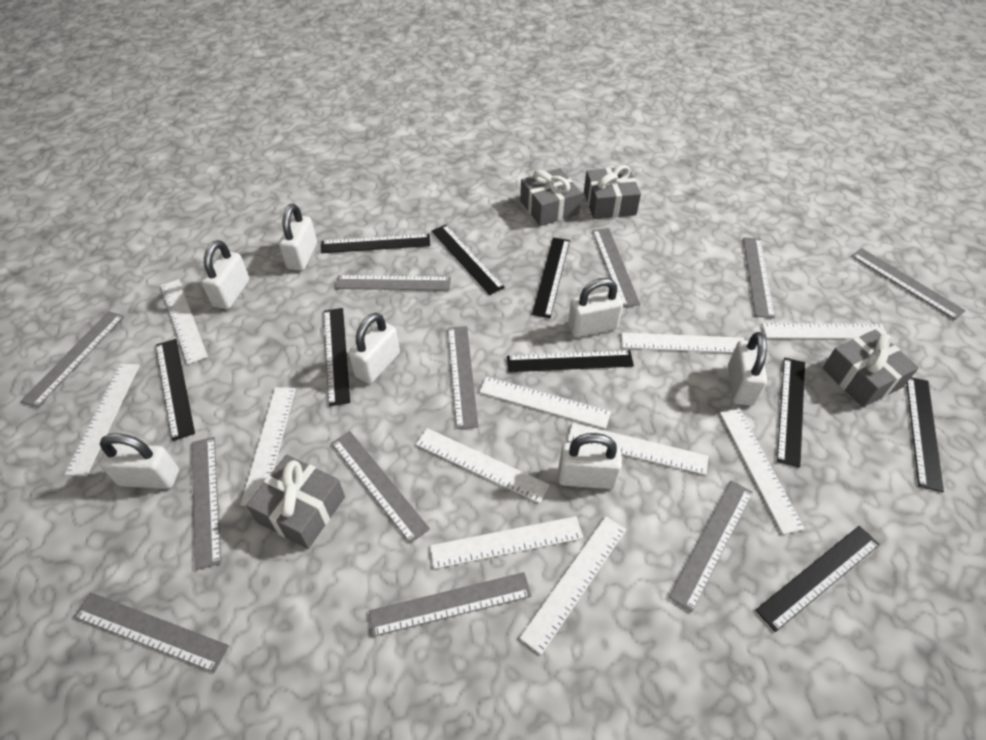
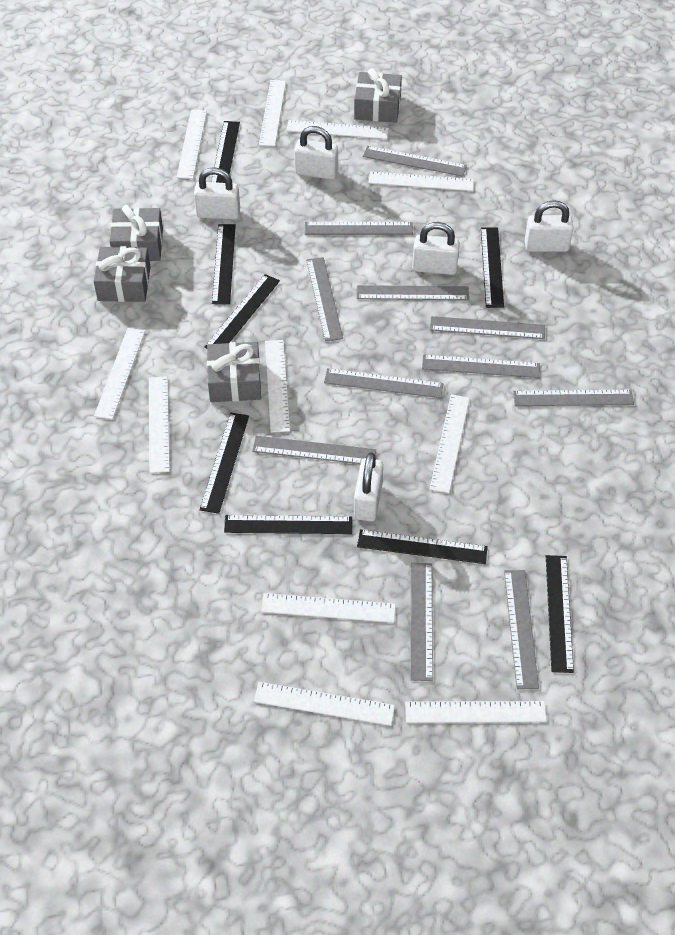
black ruler: 9 -> 8
white padlock: 7 -> 5

